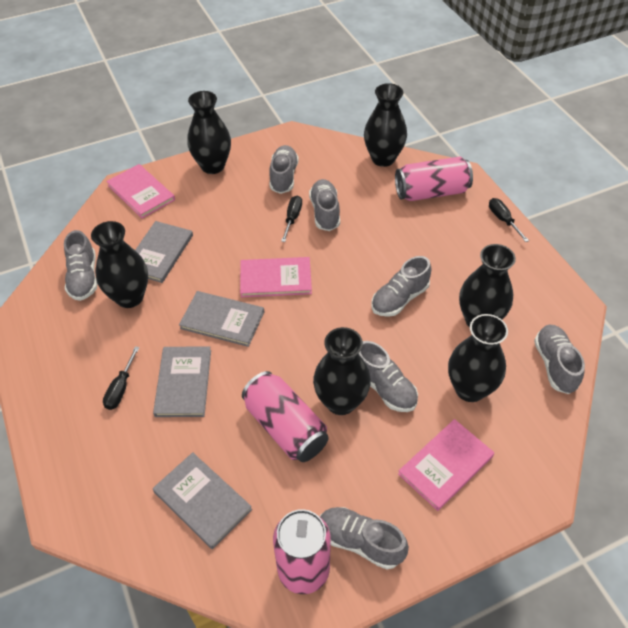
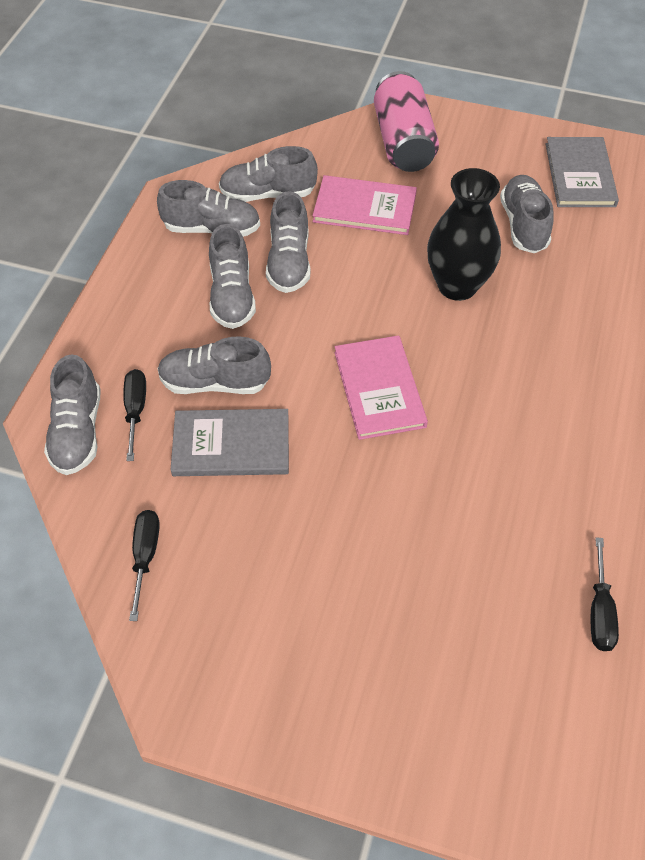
black vase: 6 -> 1
grey book: 4 -> 2
pink book: 3 -> 2
pink can: 3 -> 1

